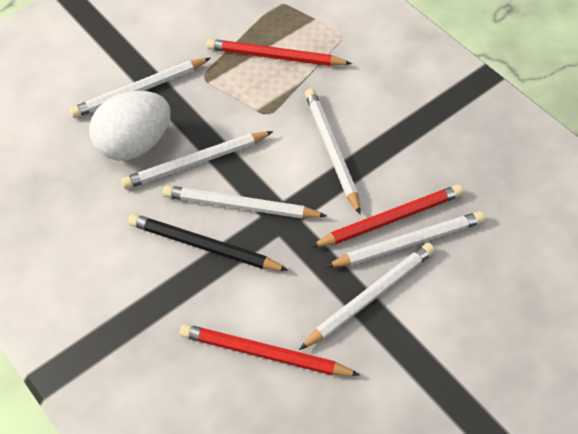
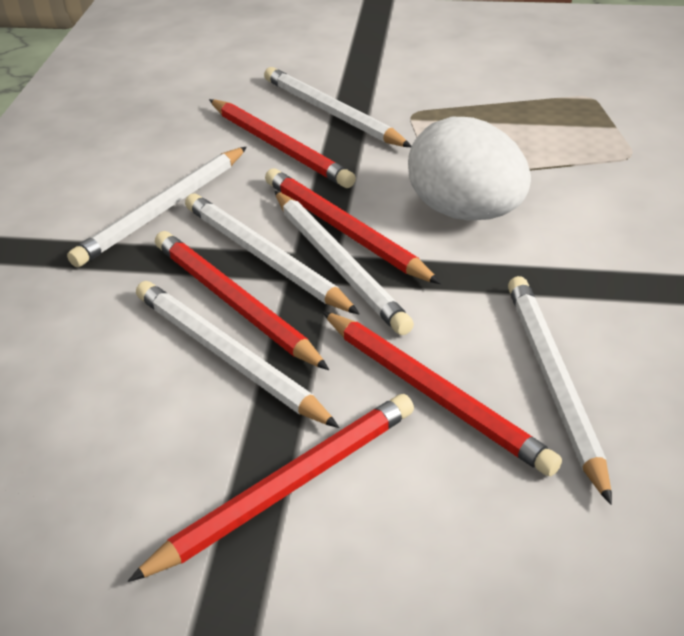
black pencil: 1 -> 0
red pencil: 3 -> 5

